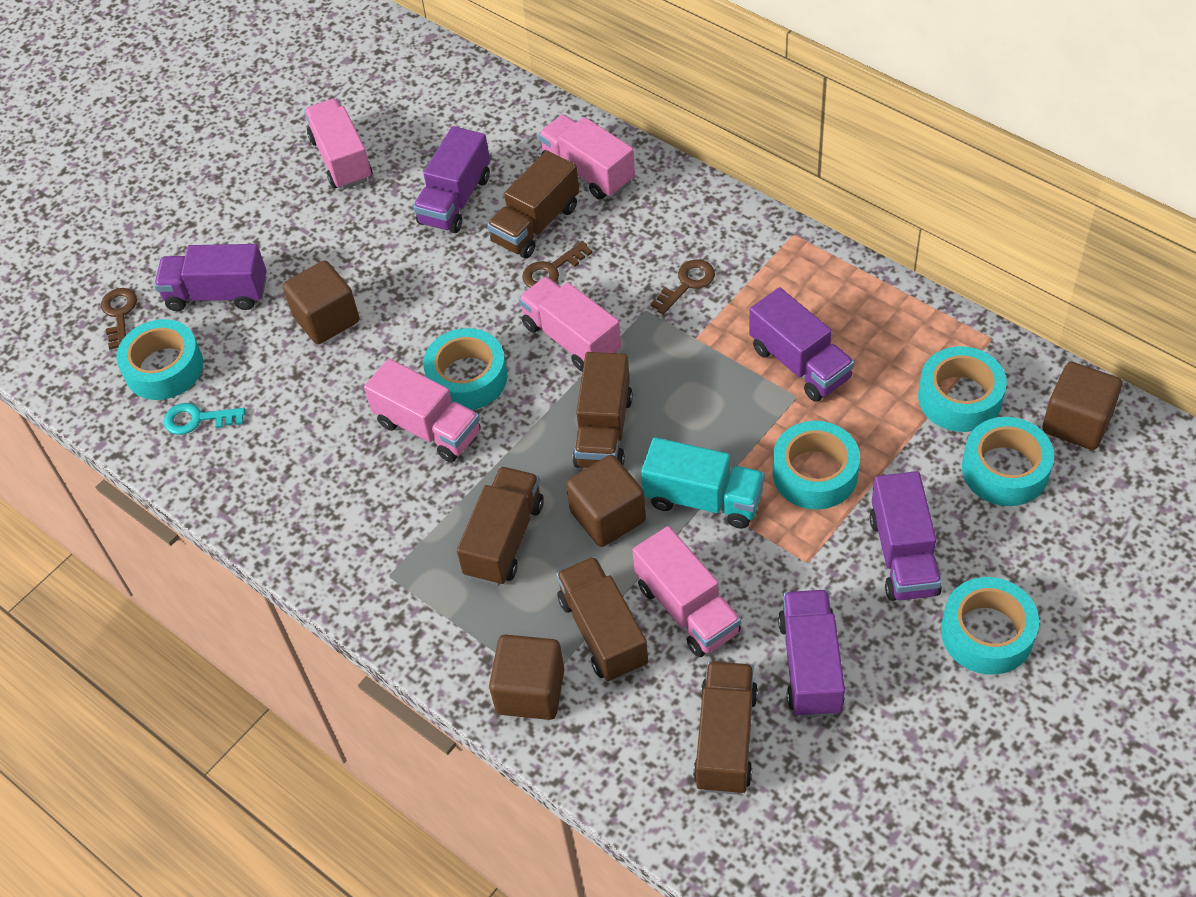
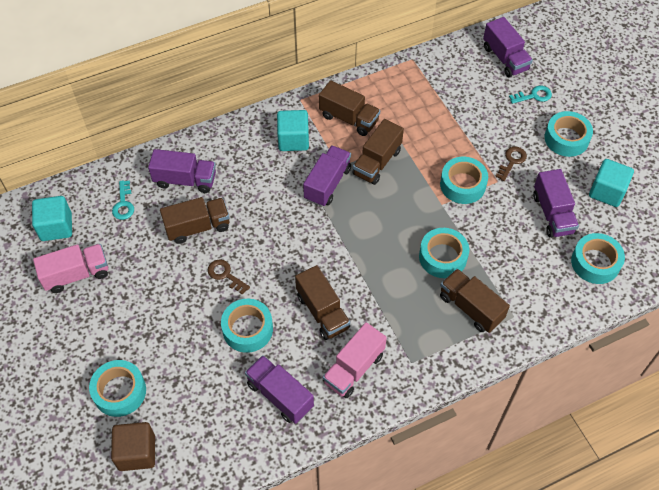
brown cube: 4 -> 1
brown key: 3 -> 2
pink truck: 5 -> 2
turquoise cube: 0 -> 3
turquoise key: 1 -> 2
turquoise truck: 1 -> 0

